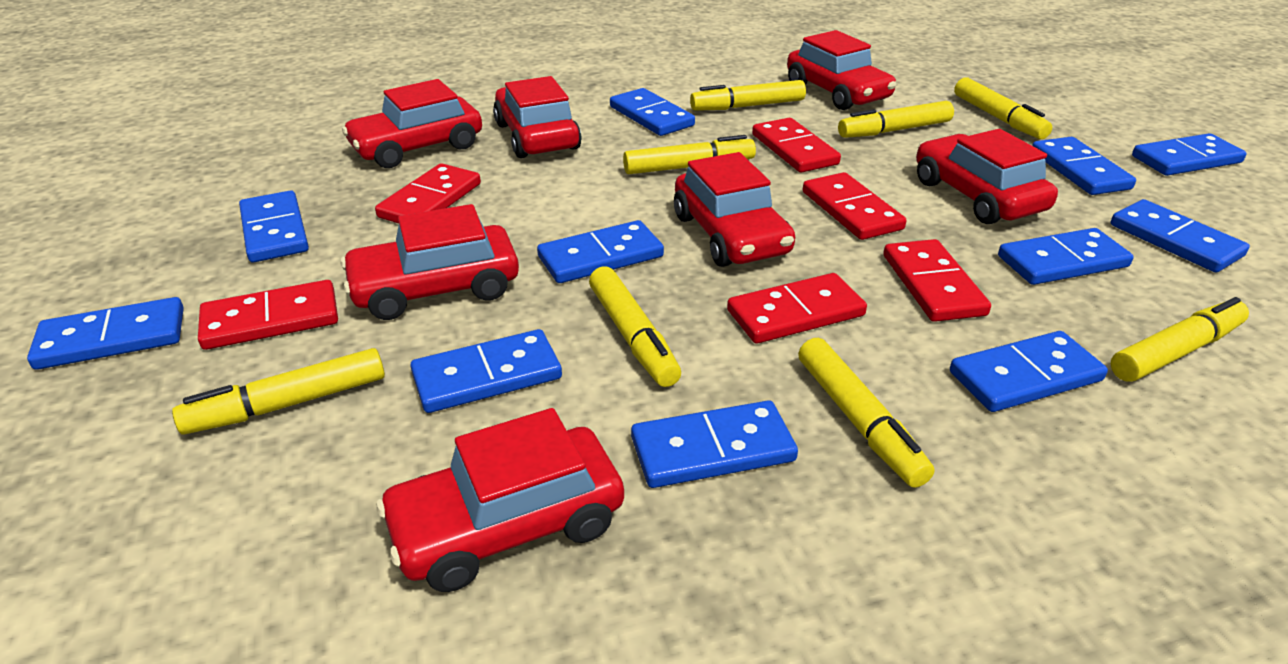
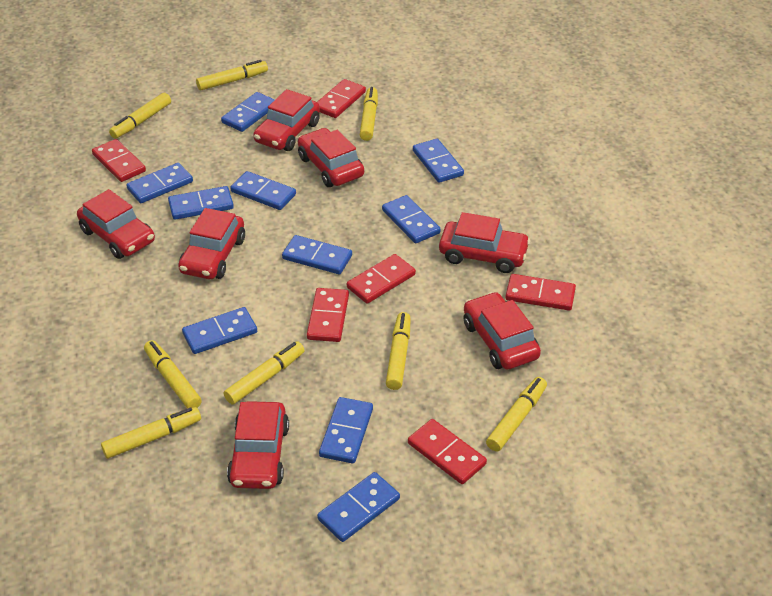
blue domino: 11 -> 10

